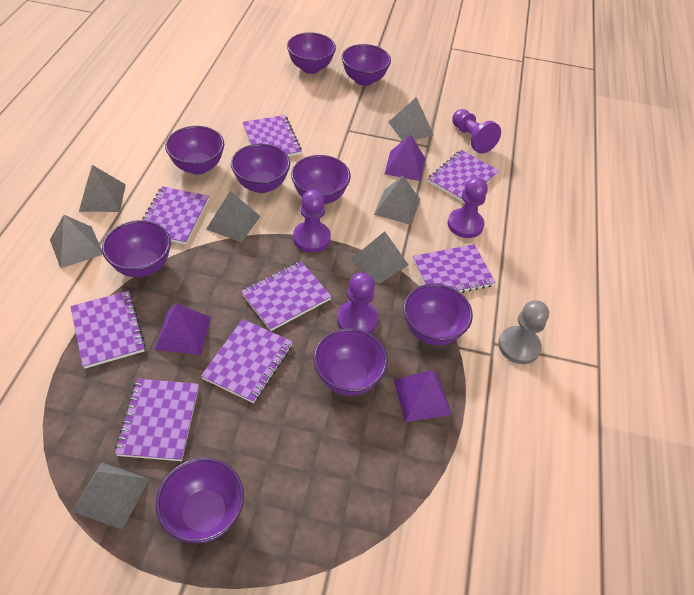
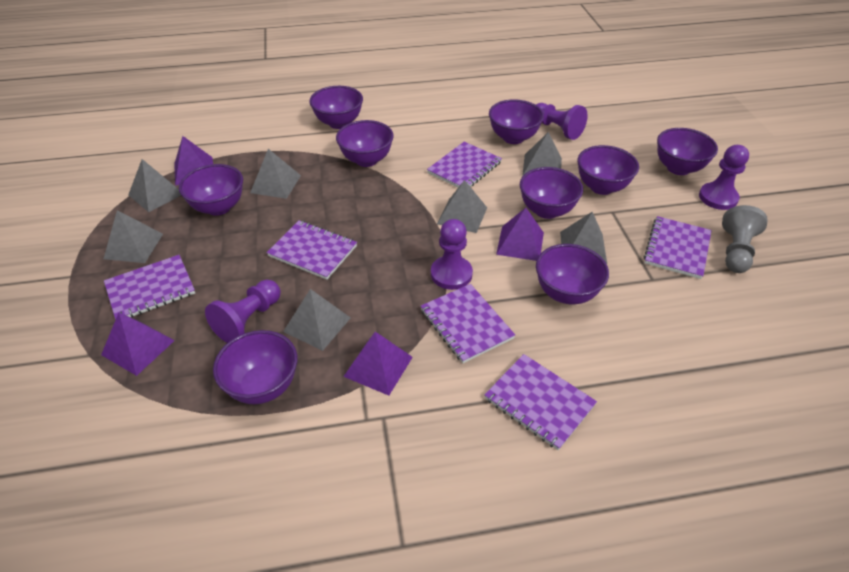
purple notebook: 8 -> 6
purple pyramid: 3 -> 4

